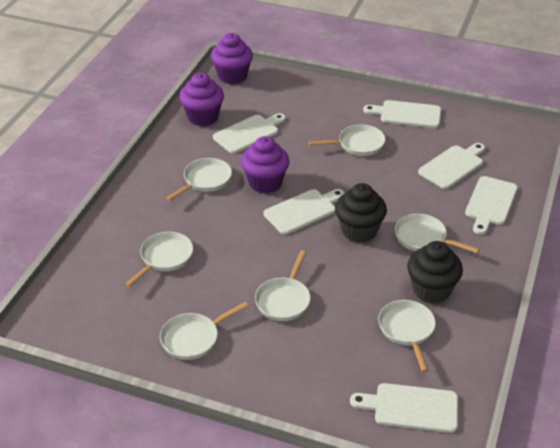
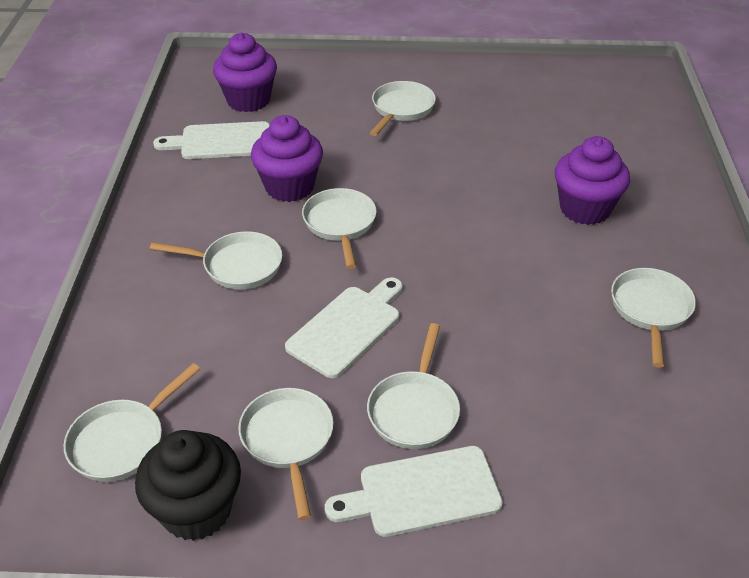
black cupcake: 2 -> 1
white cutting board: 6 -> 3

